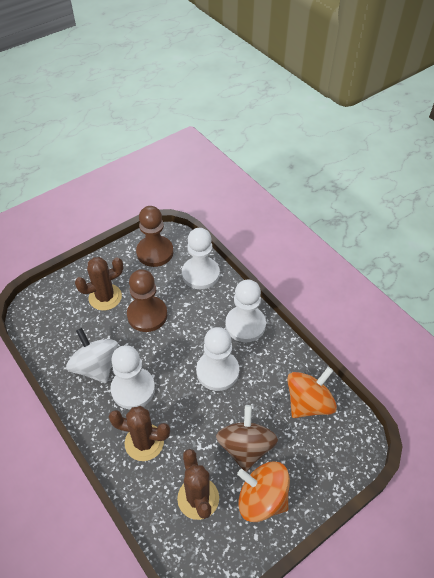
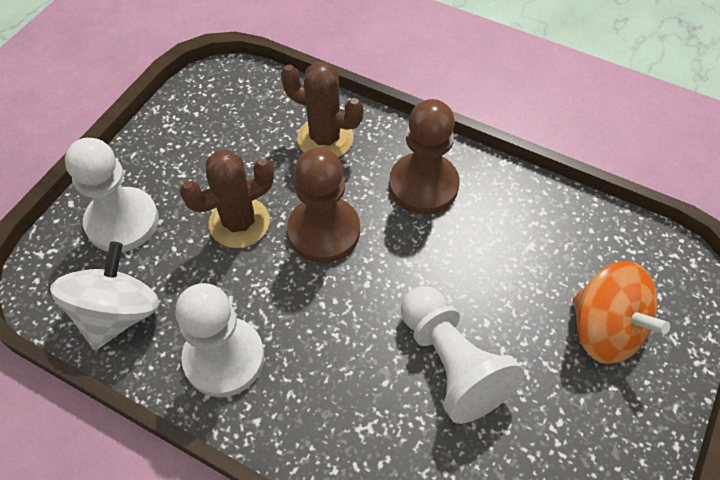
brown cactus: 3 -> 2
brown spinning top: 1 -> 0
orange spinning top: 2 -> 1
white pawn: 4 -> 3

